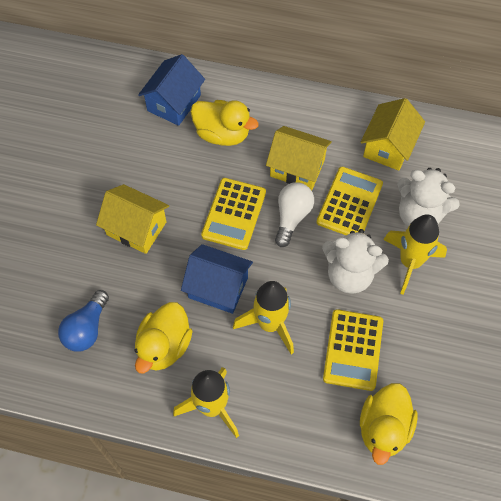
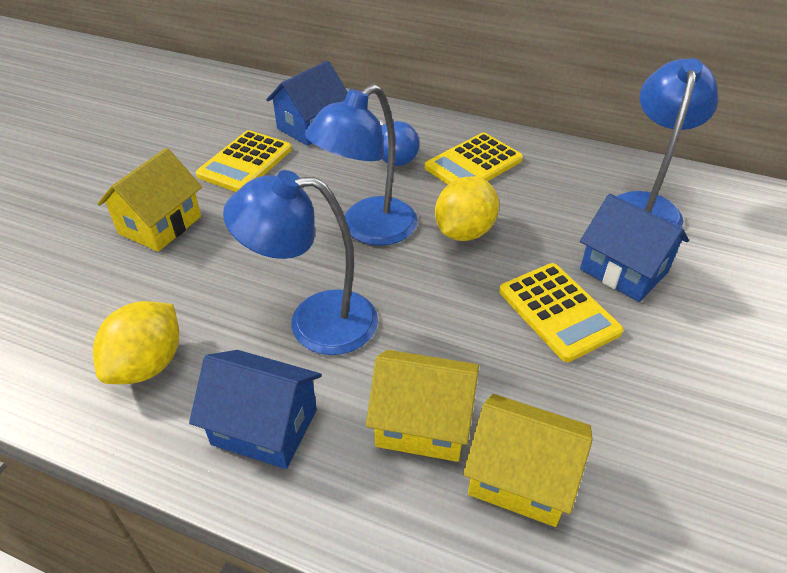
blue house: 2 -> 3
blue lamp: 0 -> 3
white light bulb: 1 -> 0
white teddy bear: 2 -> 0
yellow duck: 3 -> 0
yellow lemon: 0 -> 2
yellow rocket: 3 -> 0

